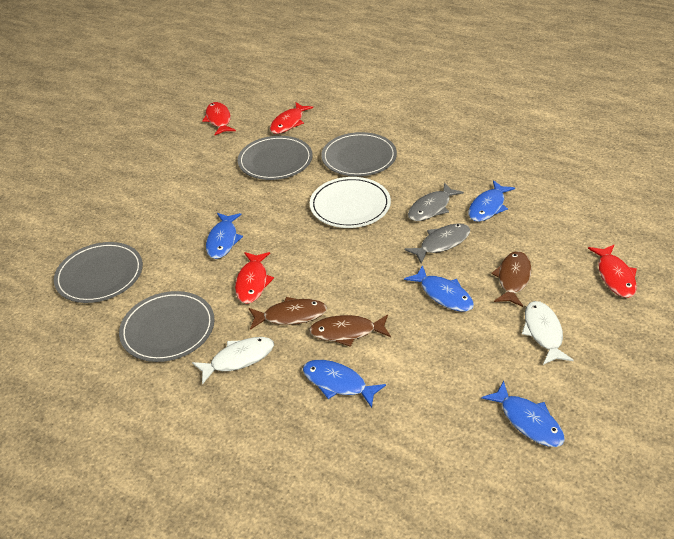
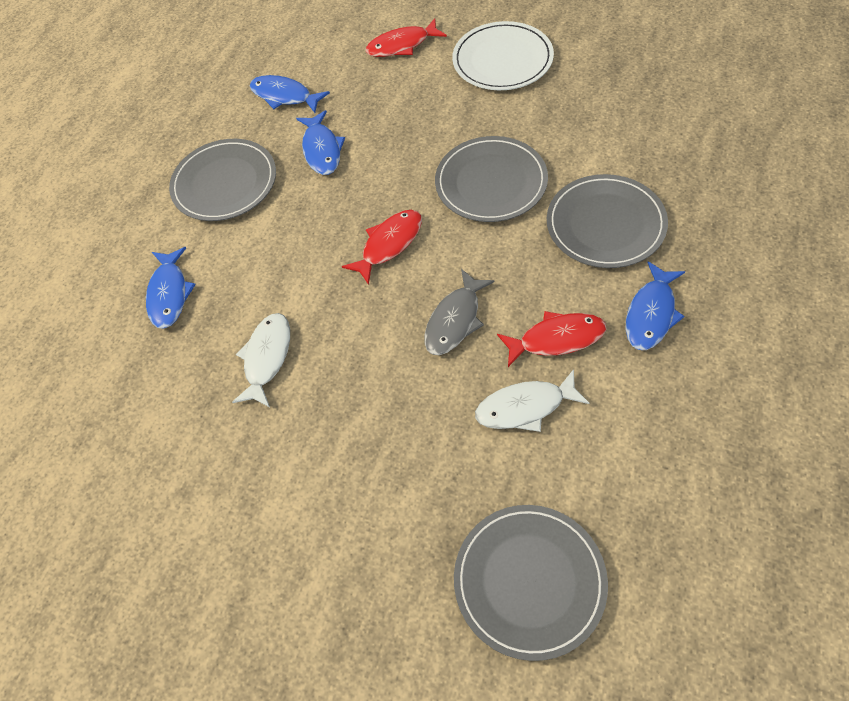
blue fish: 5 -> 4
brown fish: 3 -> 0
grey fish: 2 -> 1
red fish: 4 -> 3

